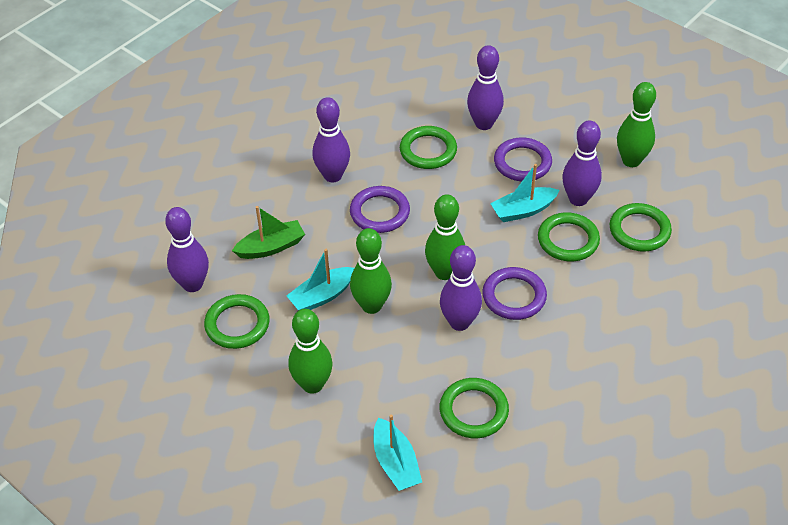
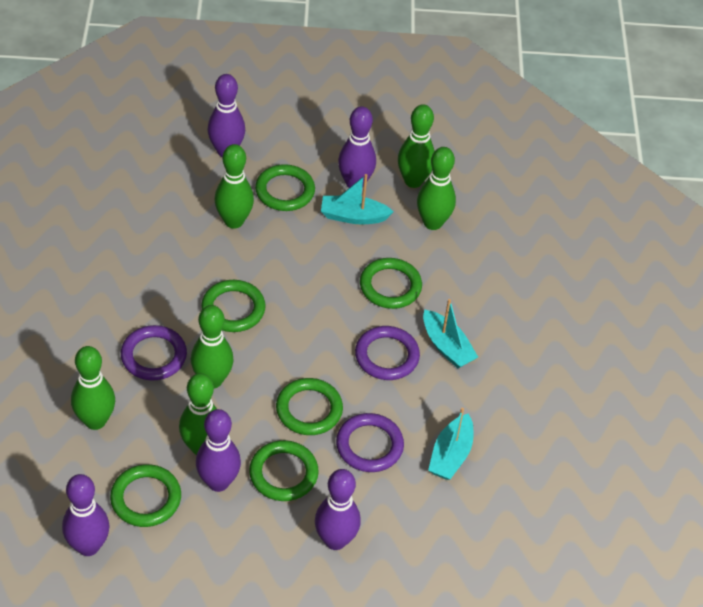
green boat: 1 -> 0
green bowling pin: 4 -> 6
green ring: 5 -> 6

